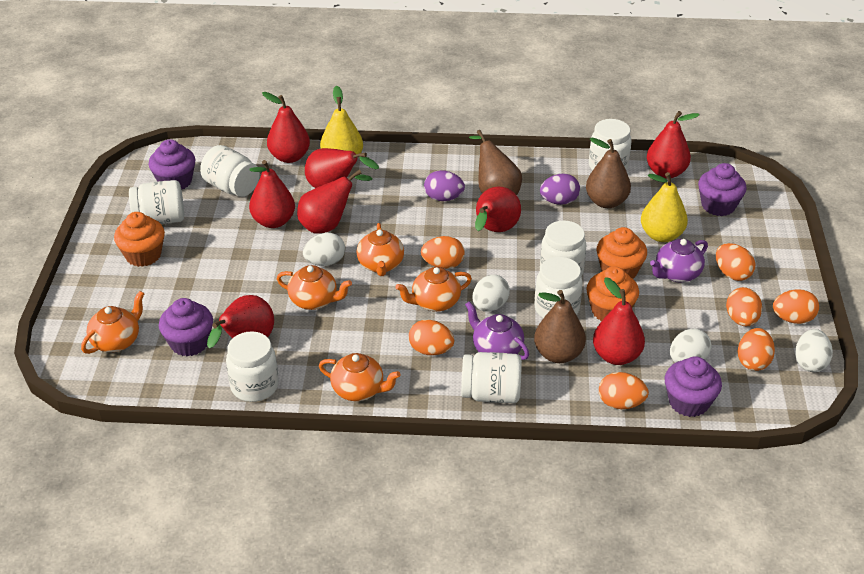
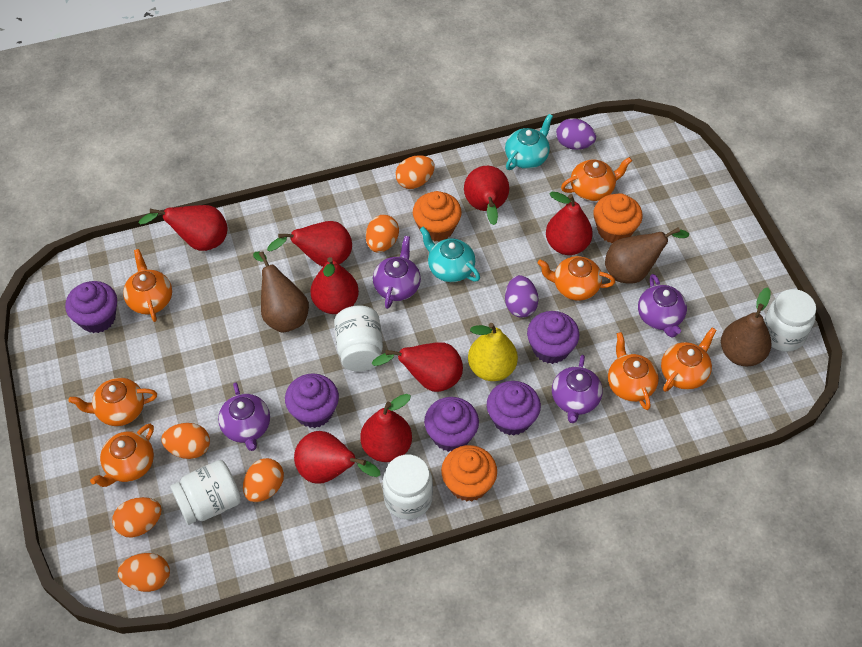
orange egg: 7 -> 6
orange teapot: 5 -> 7
purple cupcake: 4 -> 5
purple teapot: 2 -> 4
turquoise teapot: 0 -> 2
white egg: 4 -> 0
white jar: 7 -> 4
yellow pear: 2 -> 1

